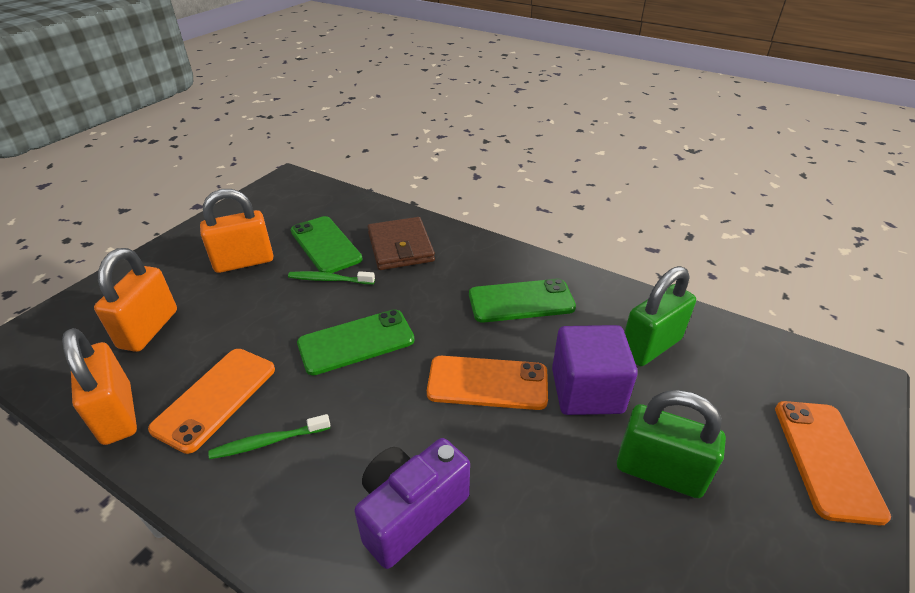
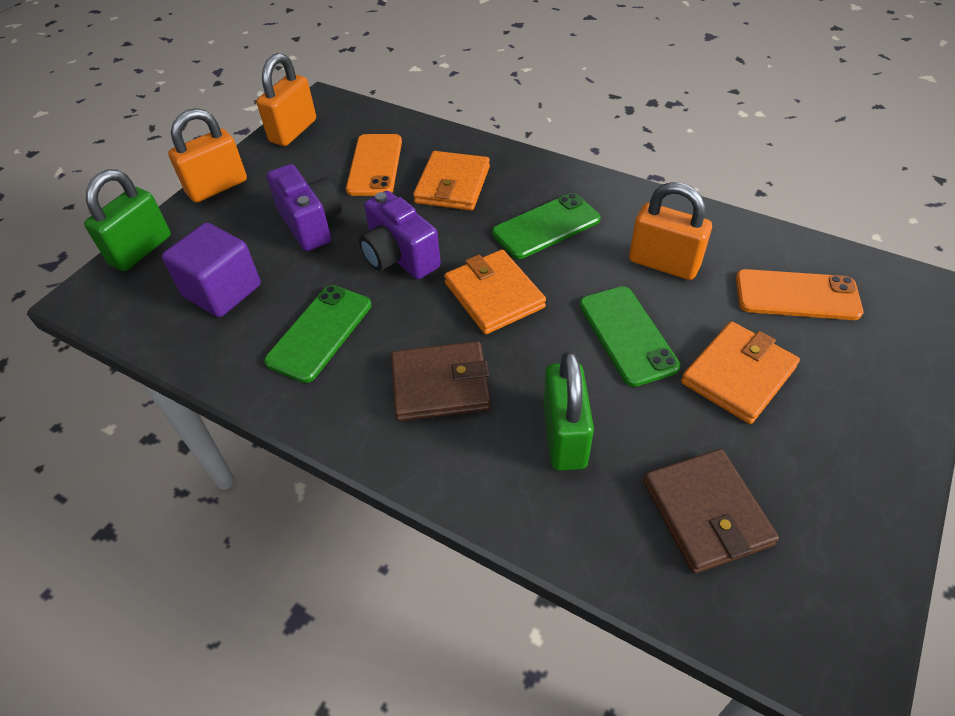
brown wallet: 1 -> 2
green toothbrush: 2 -> 0
orange phone: 3 -> 2
orange wallet: 0 -> 3
purple camera: 1 -> 2

